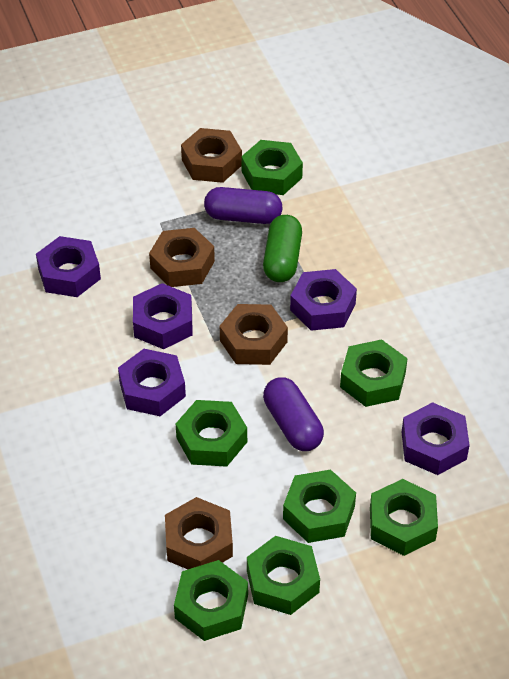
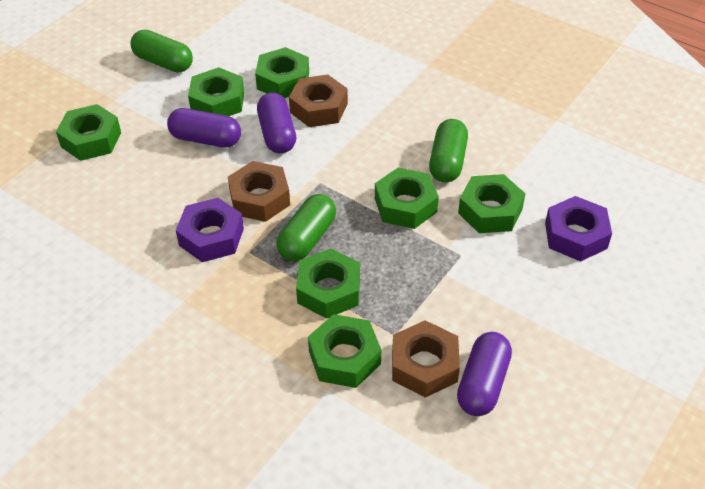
brown nut: 4 -> 3
green capsule: 1 -> 3
purple capsule: 2 -> 3
purple nut: 5 -> 2

